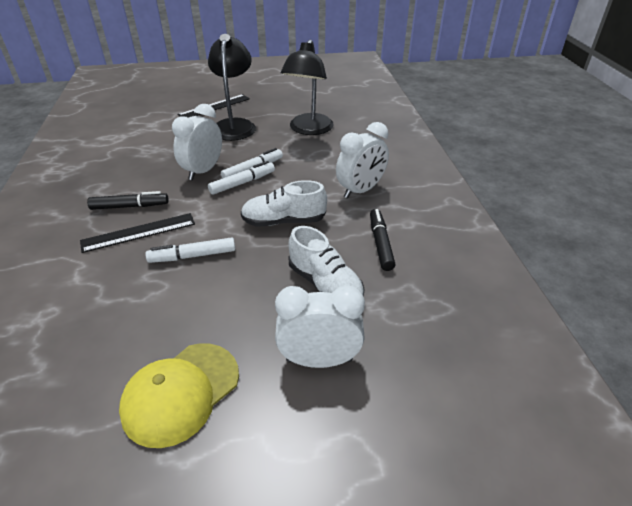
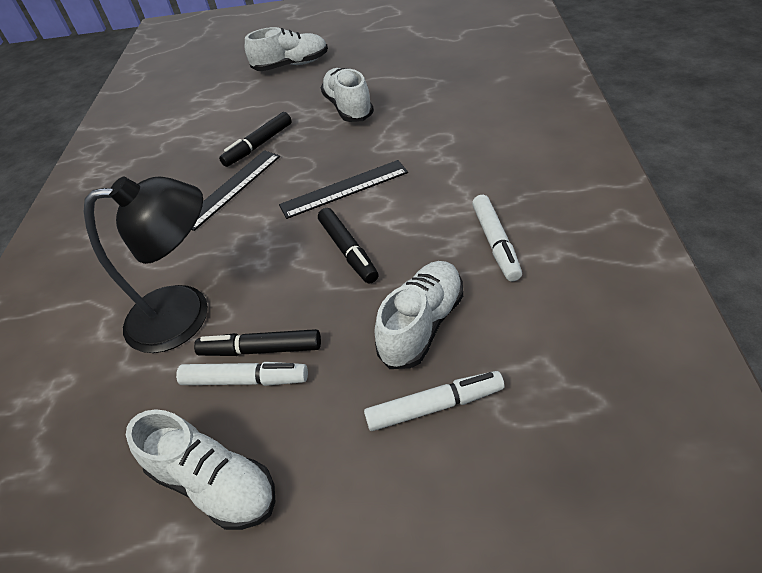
black lamp: 2 -> 1
black marker: 2 -> 3
white clock: 3 -> 0
white shoe: 2 -> 4
yellow cap: 1 -> 0

